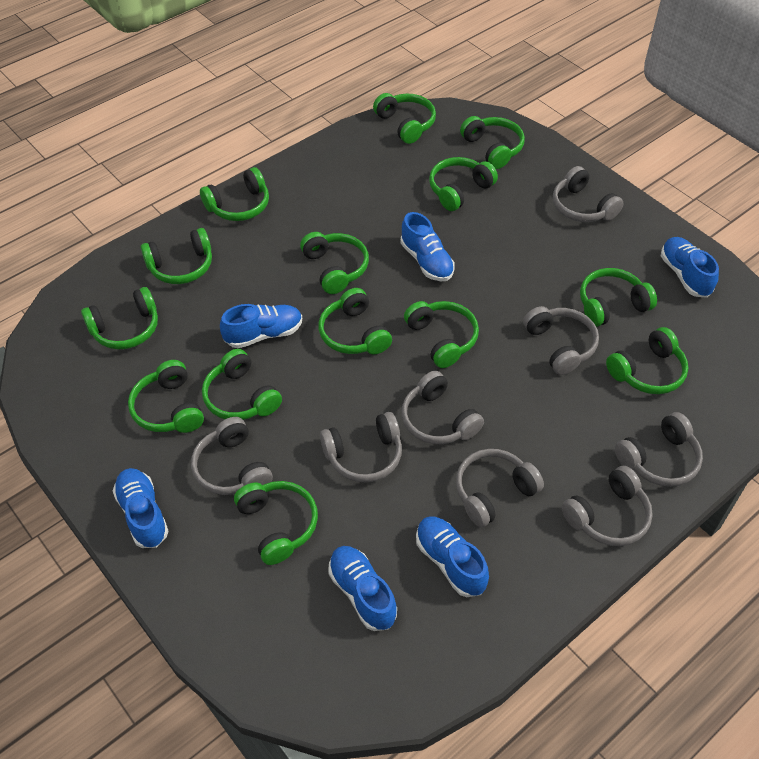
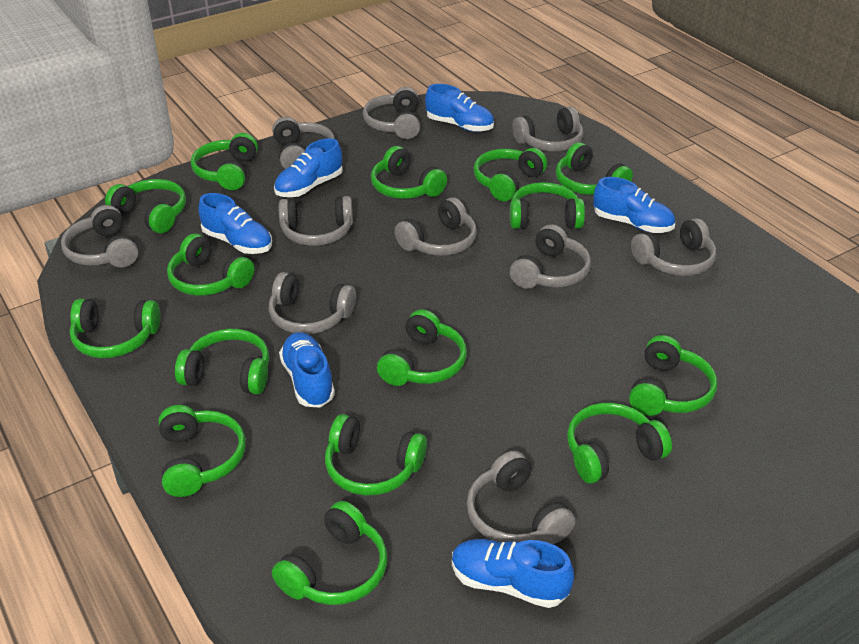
green headphones: 14 -> 15
grey headphones: 8 -> 10

